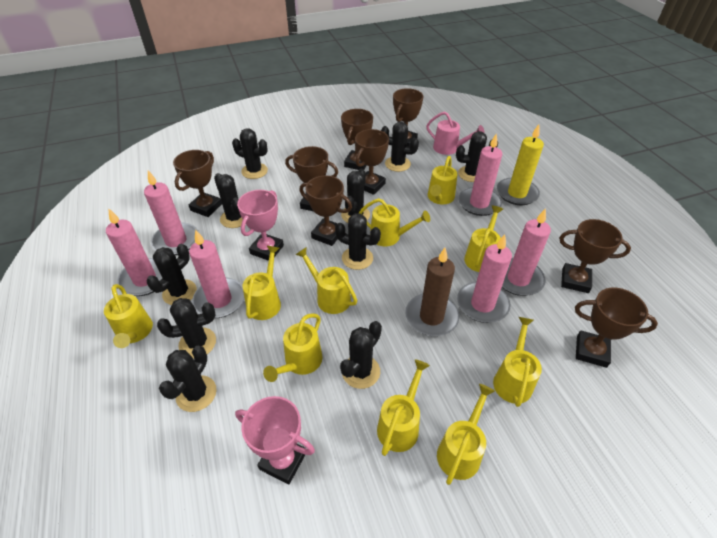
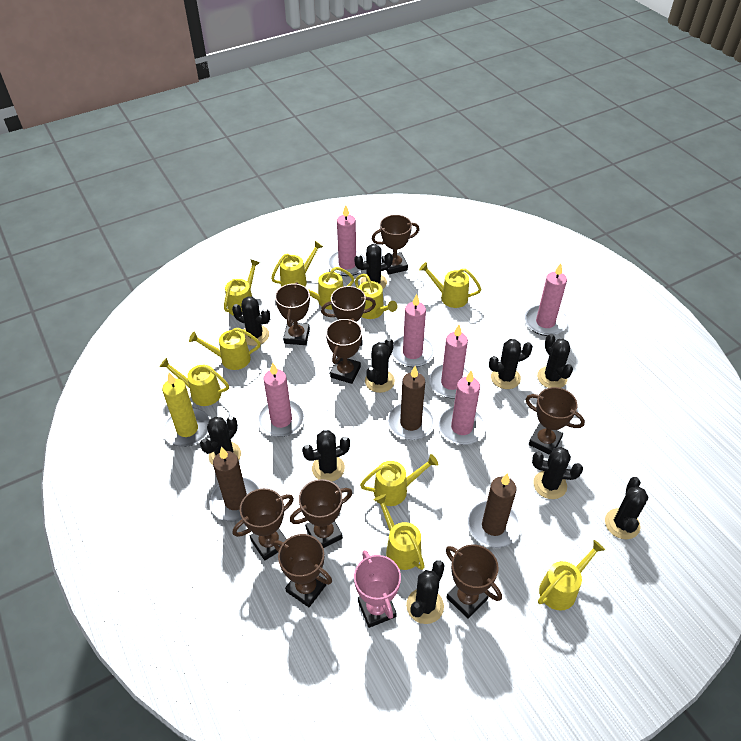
brown candle: 1 -> 3
brown trophy: 8 -> 9
pink trophy: 2 -> 1
pink watering can: 1 -> 0

